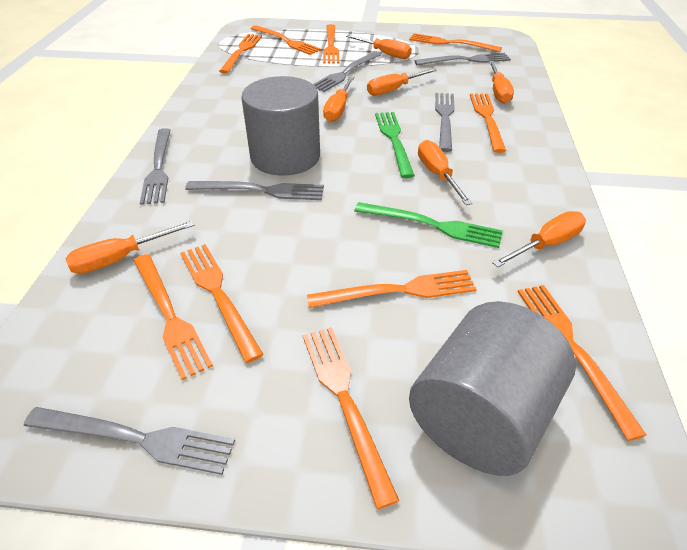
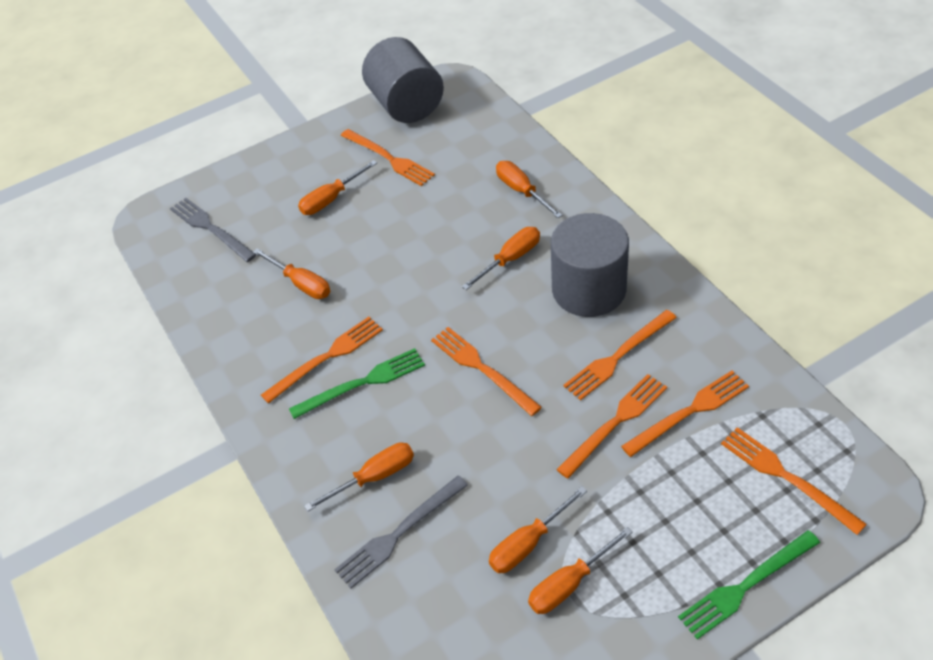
grey fork: 6 -> 2
orange fork: 10 -> 7

